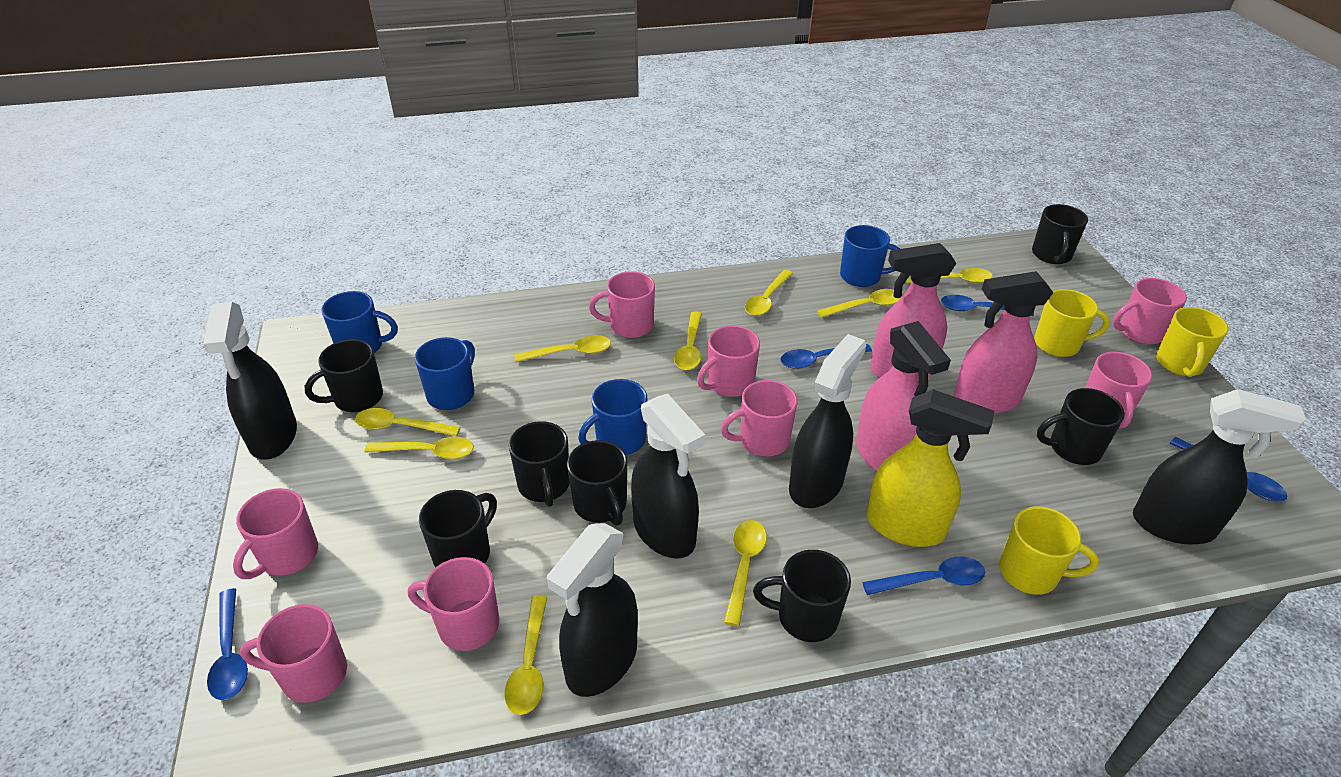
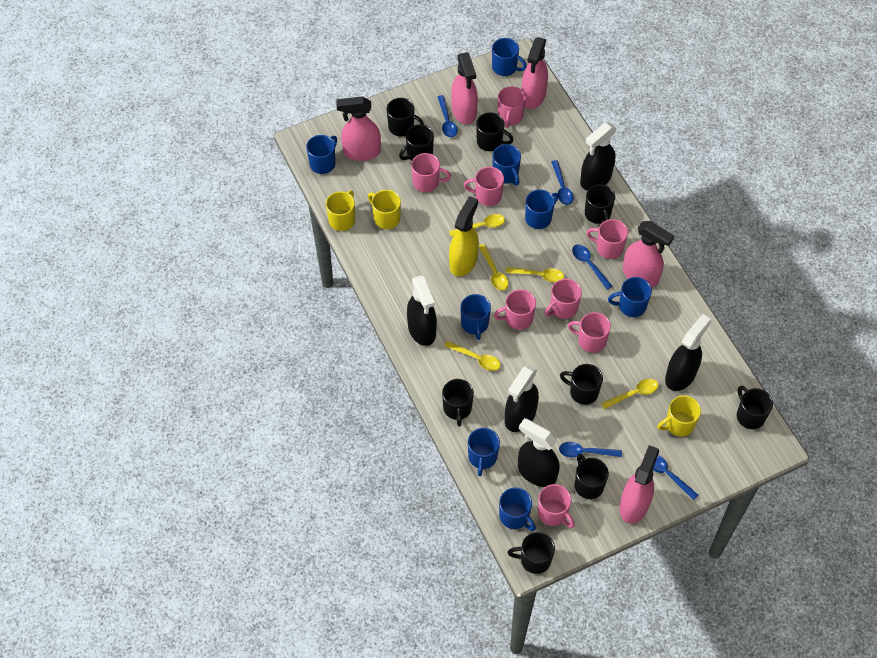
black mug: 7 -> 9
blue mug: 4 -> 8
pink spray bottle: 3 -> 5
yellow spoon: 9 -> 5

